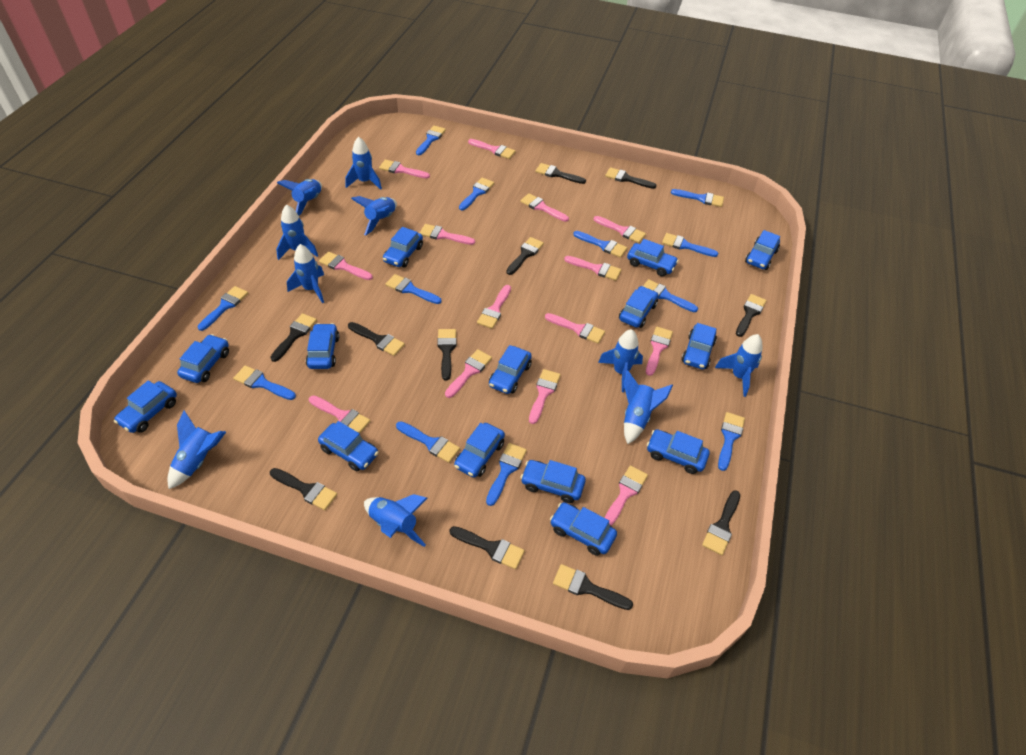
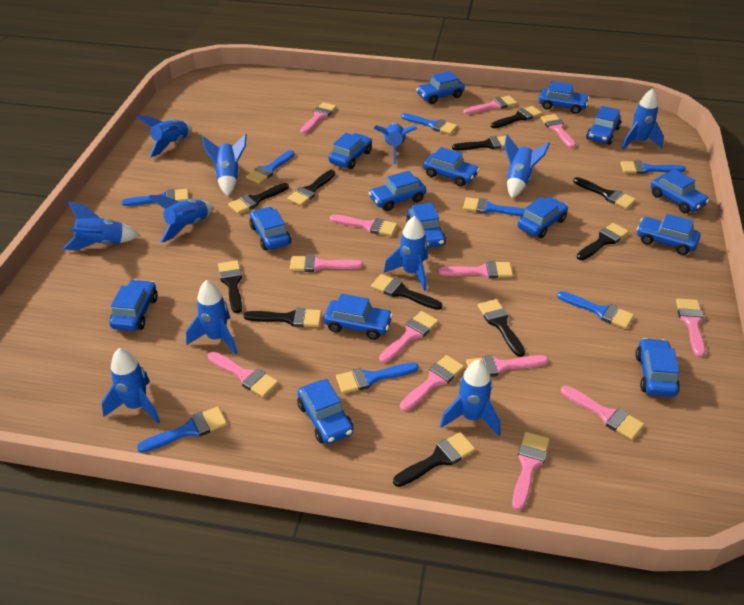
blue brush: 12 -> 8
blue car: 14 -> 15
blue rocket: 10 -> 11
pink brush: 14 -> 13

